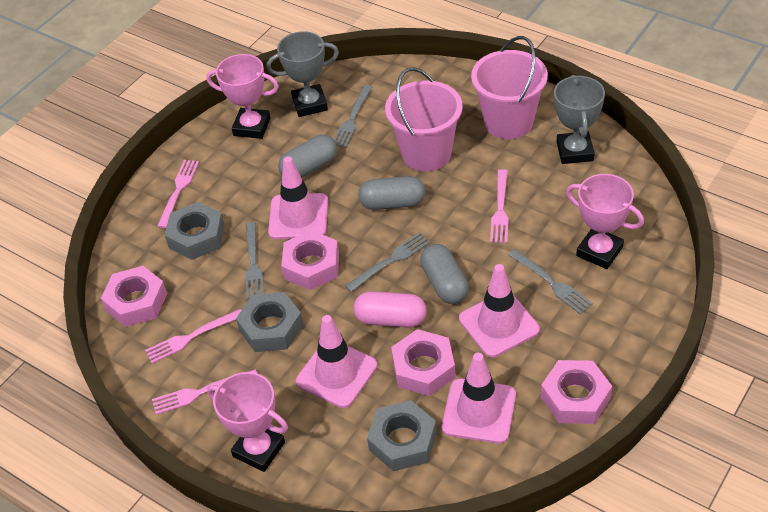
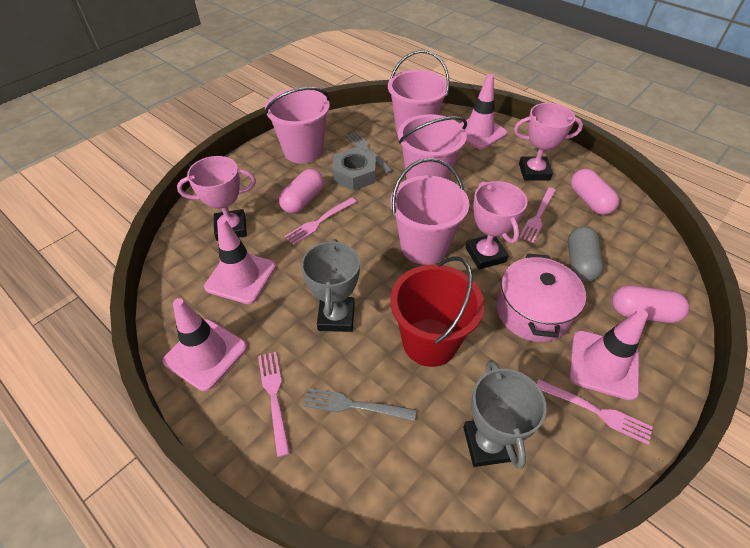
grey capsule: 3 -> 1
grey fork: 4 -> 2
grey nut: 3 -> 1
pink bucket: 2 -> 4
pink capsule: 1 -> 3
pink nut: 4 -> 0
pink pot: 0 -> 1
red bucket: 0 -> 1

